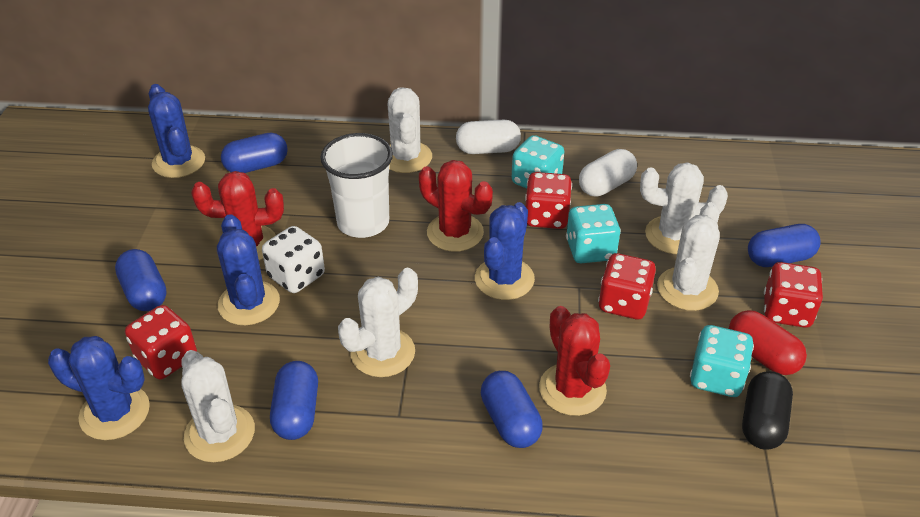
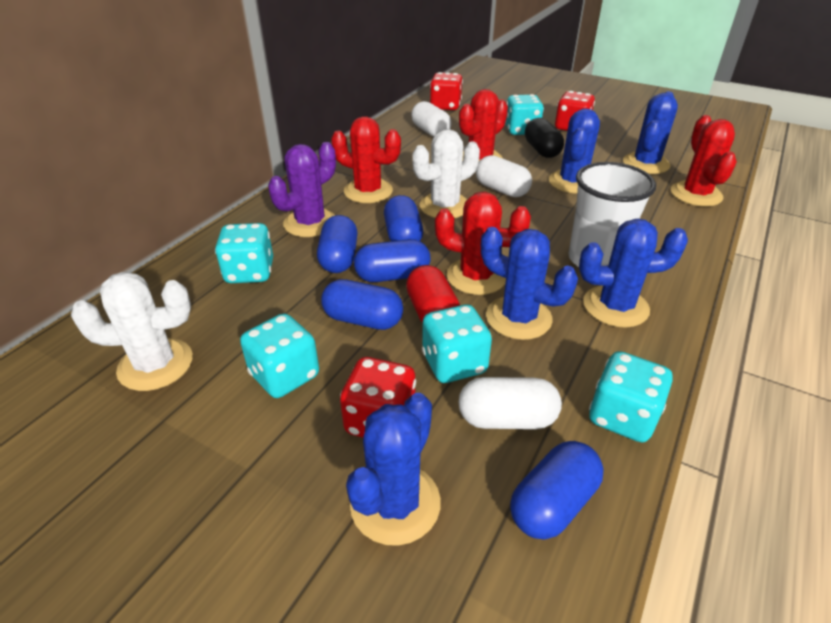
blue cactus: 4 -> 5
purple cactus: 0 -> 1
red cactus: 3 -> 4
red dice: 4 -> 3
turquoise dice: 3 -> 5
white cactus: 5 -> 2
white capsule: 2 -> 3
white dice: 1 -> 0

